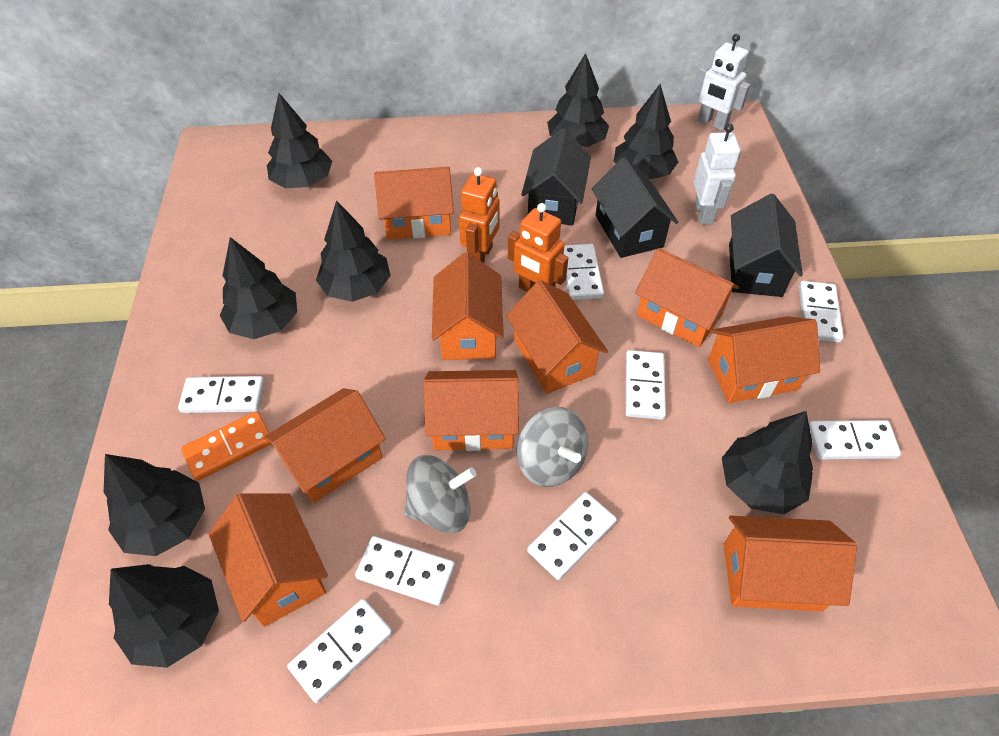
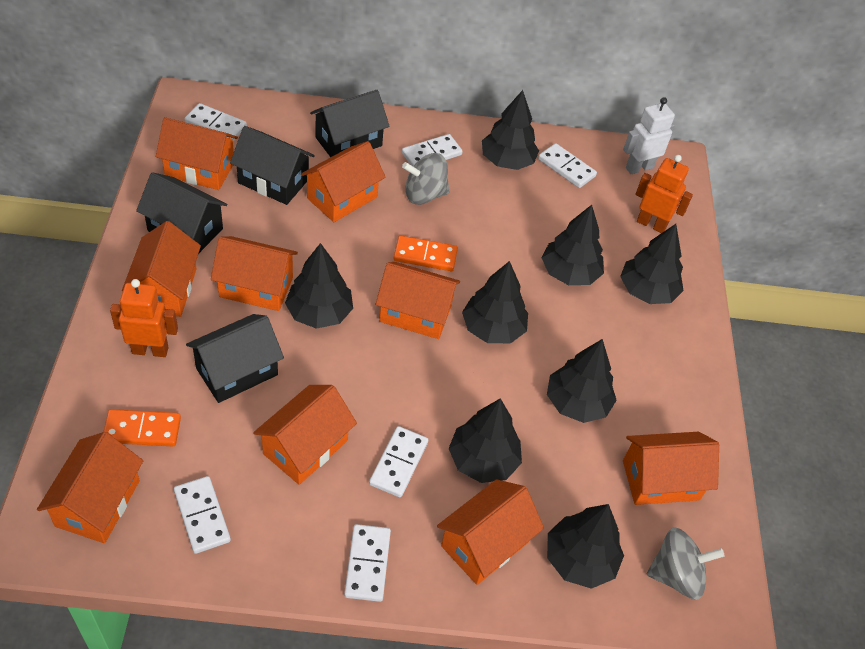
black house: 3 -> 4
orange domino: 1 -> 2
white domino: 8 -> 6
white robot: 2 -> 1

